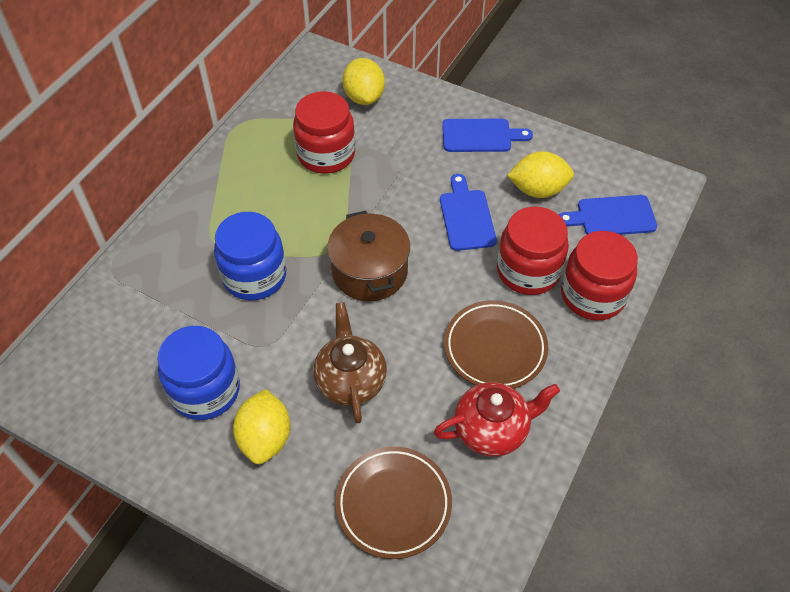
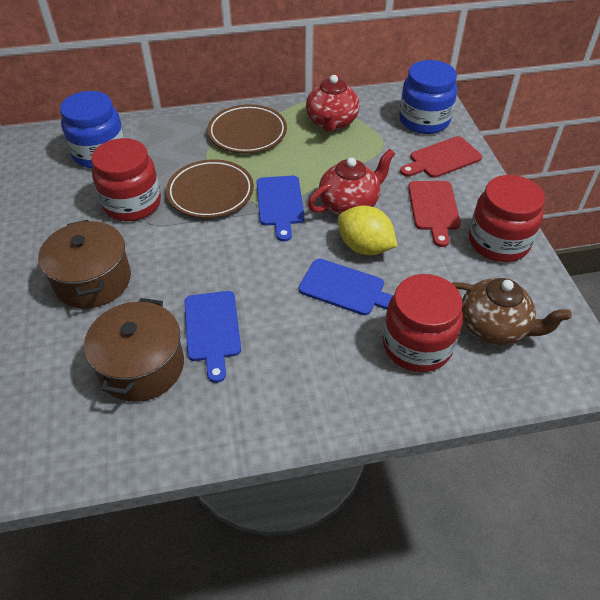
brown pot: 1 -> 2
red cutting board: 0 -> 2
red teapot: 1 -> 2
yellow lemon: 3 -> 1

